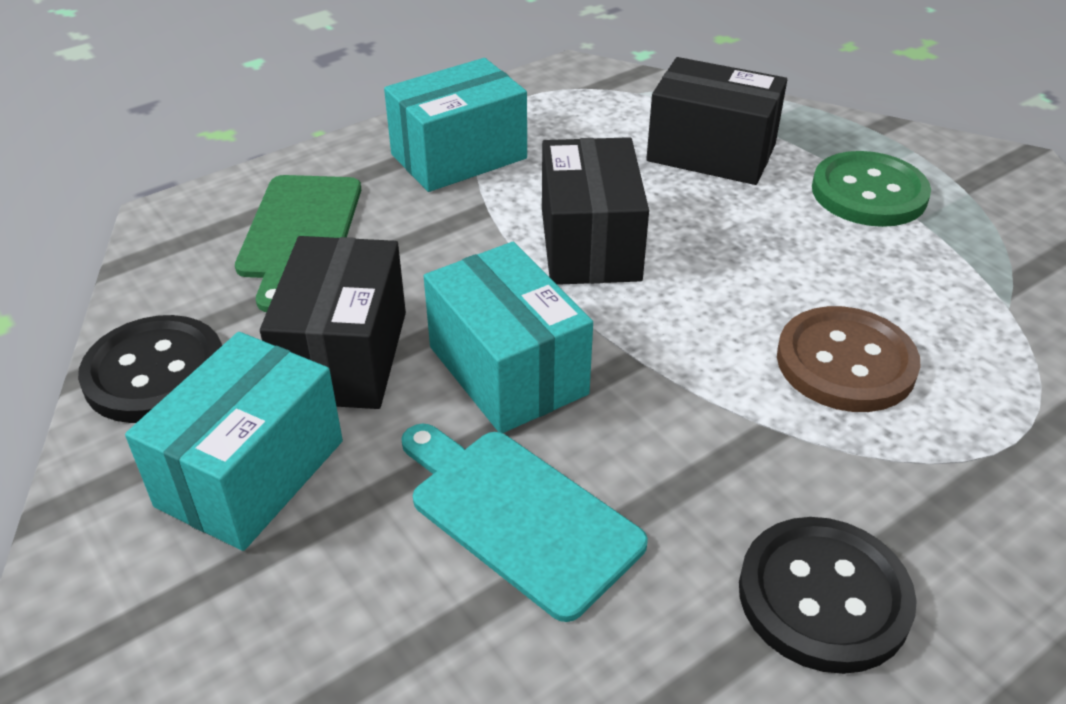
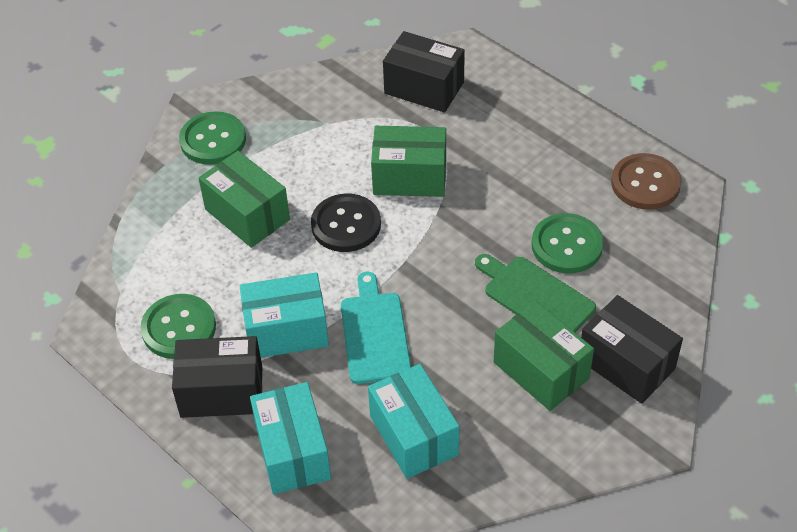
black button: 2 -> 1
green box: 0 -> 3
green button: 1 -> 3

